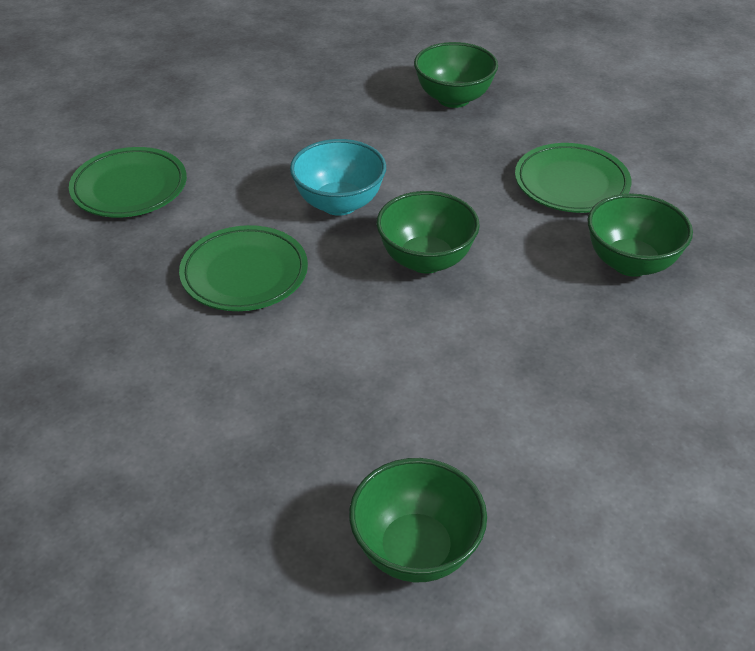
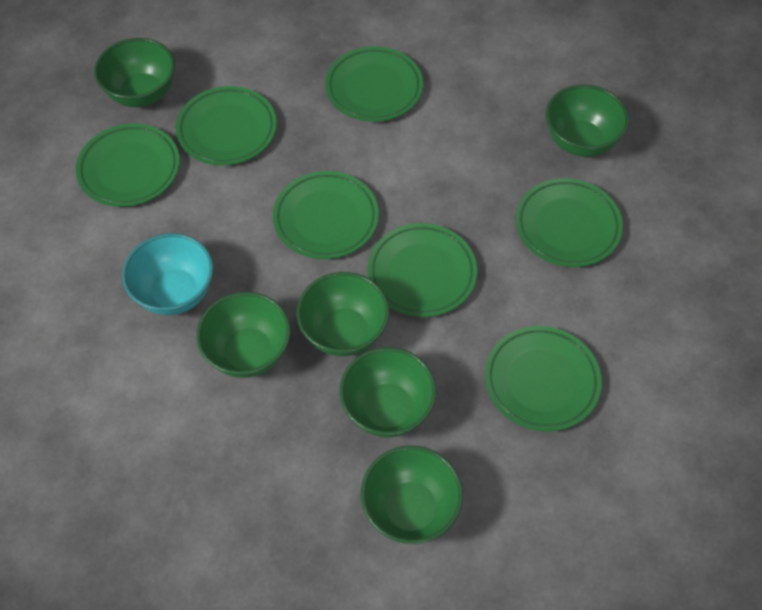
green bowl: 4 -> 6
green plate: 3 -> 7

